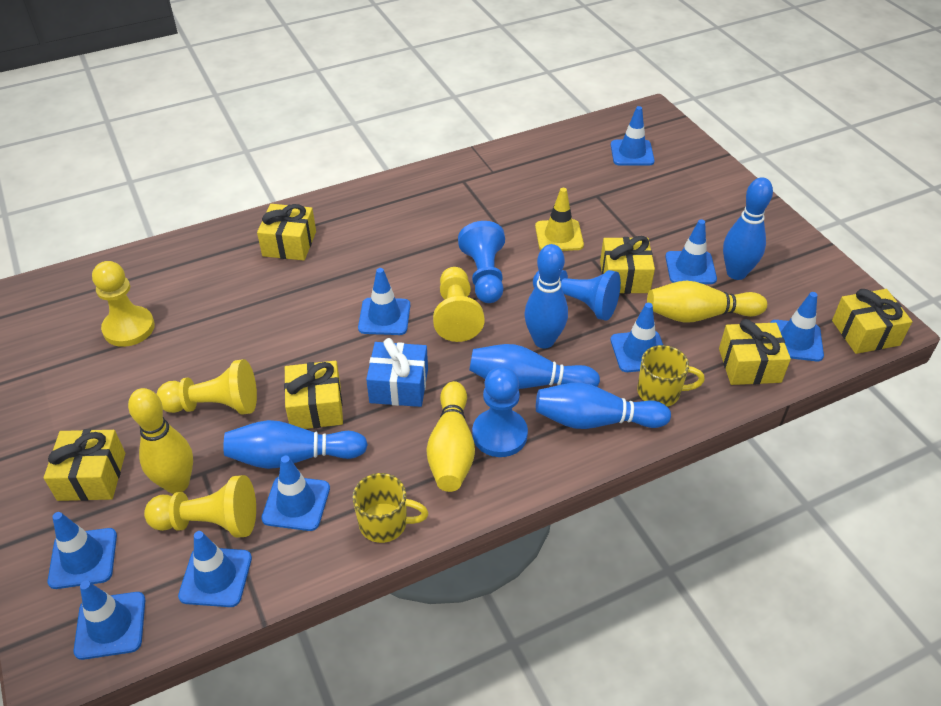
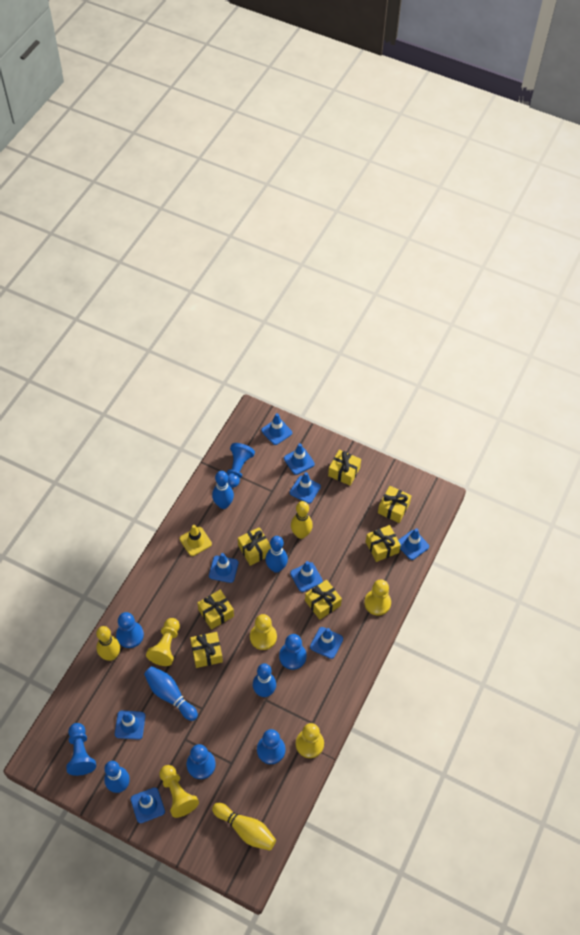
blue gift: 1 -> 0
blue pawn: 3 -> 6
yellow gift: 6 -> 7
yellow mug: 2 -> 0
yellow pawn: 4 -> 5

